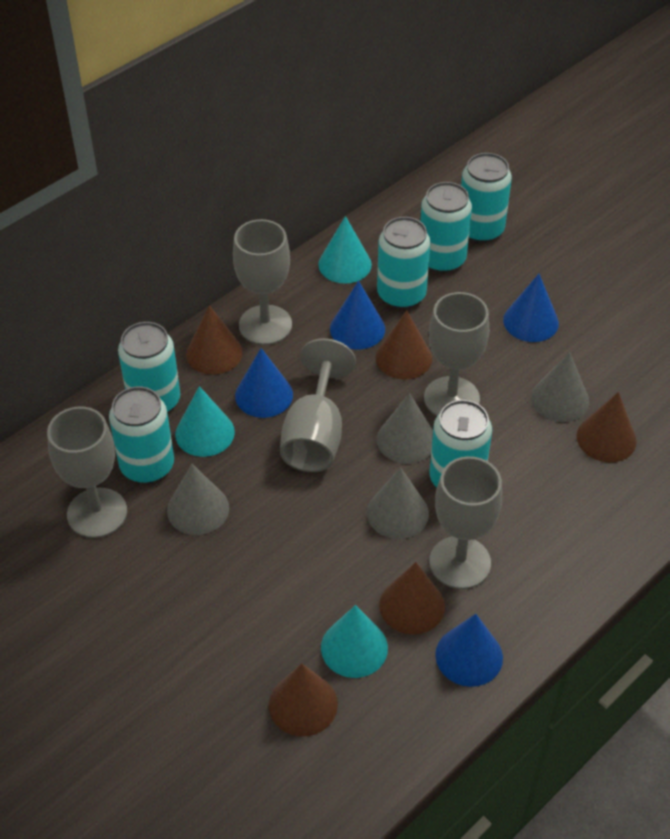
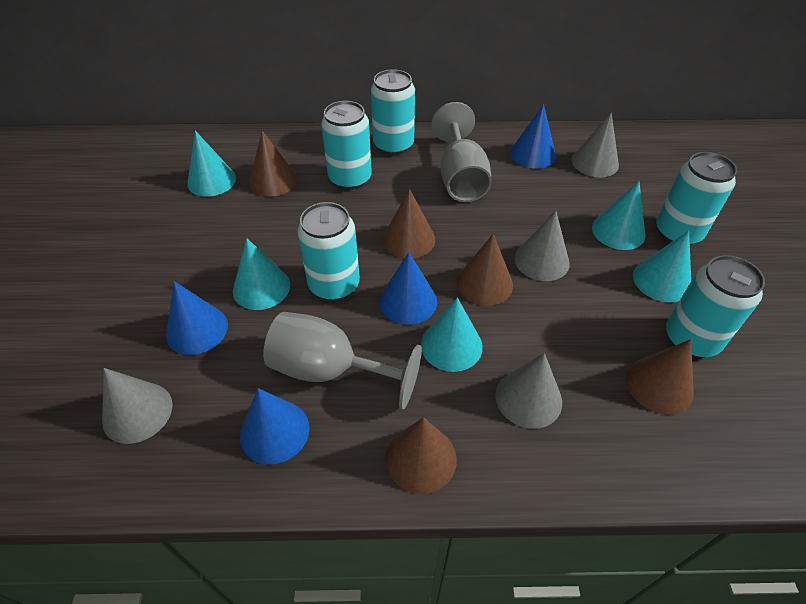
grey goblet: 5 -> 2
turquoise can: 6 -> 5
turquoise cone: 3 -> 5

